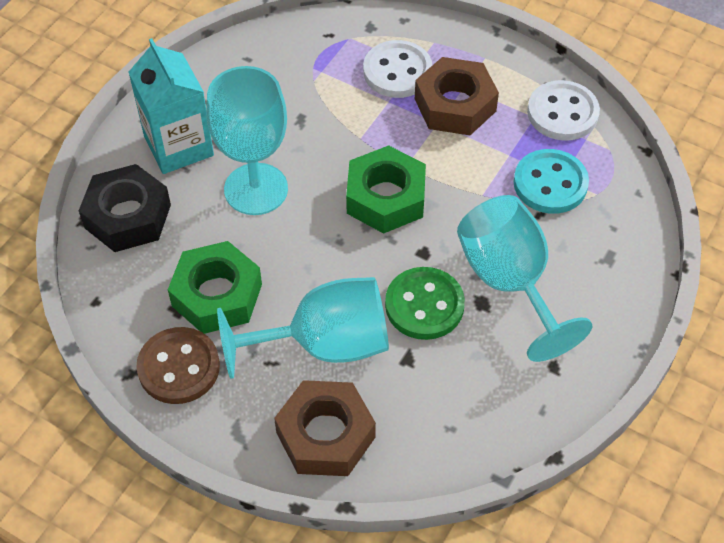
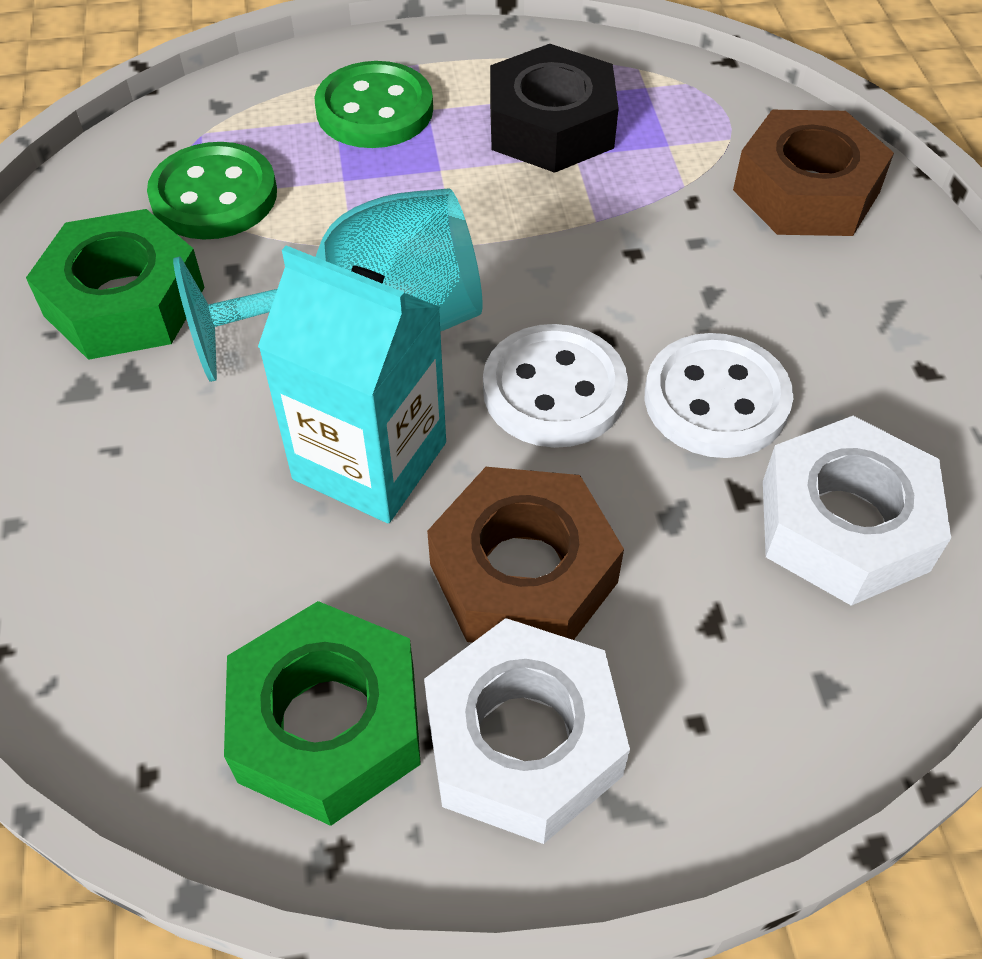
brown button: 1 -> 0
green button: 1 -> 2
turquoise button: 1 -> 0
turquoise goblet: 3 -> 1
white nut: 0 -> 2

